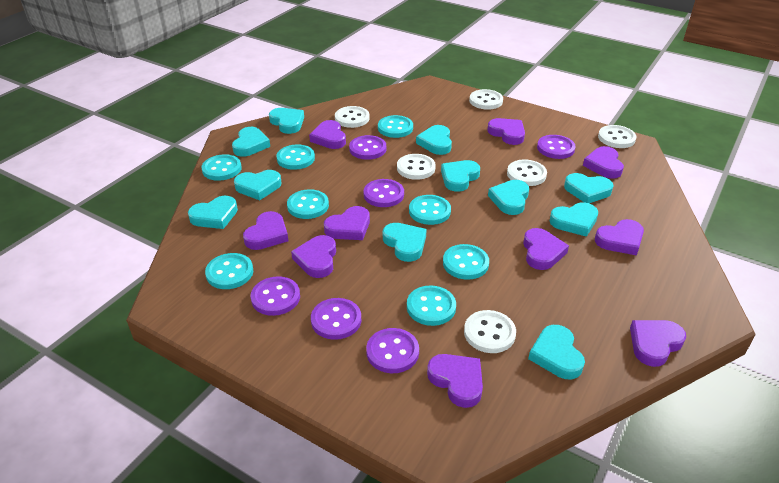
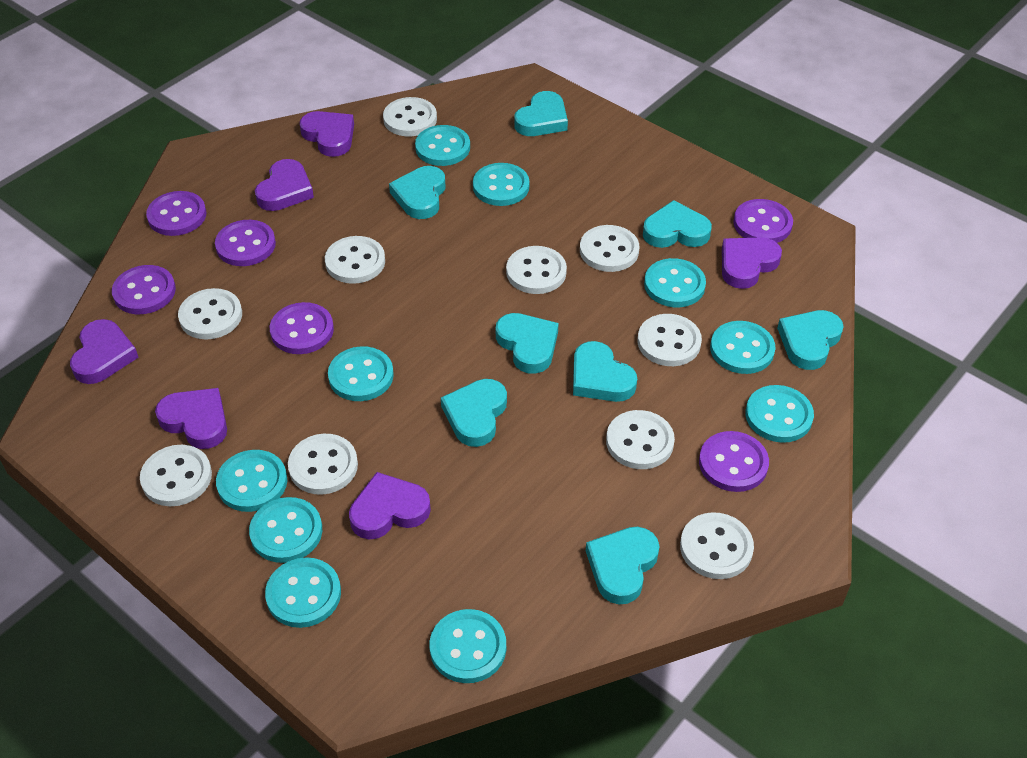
purple heart: 10 -> 6
turquoise button: 8 -> 10
turquoise heart: 11 -> 8
white button: 6 -> 10

